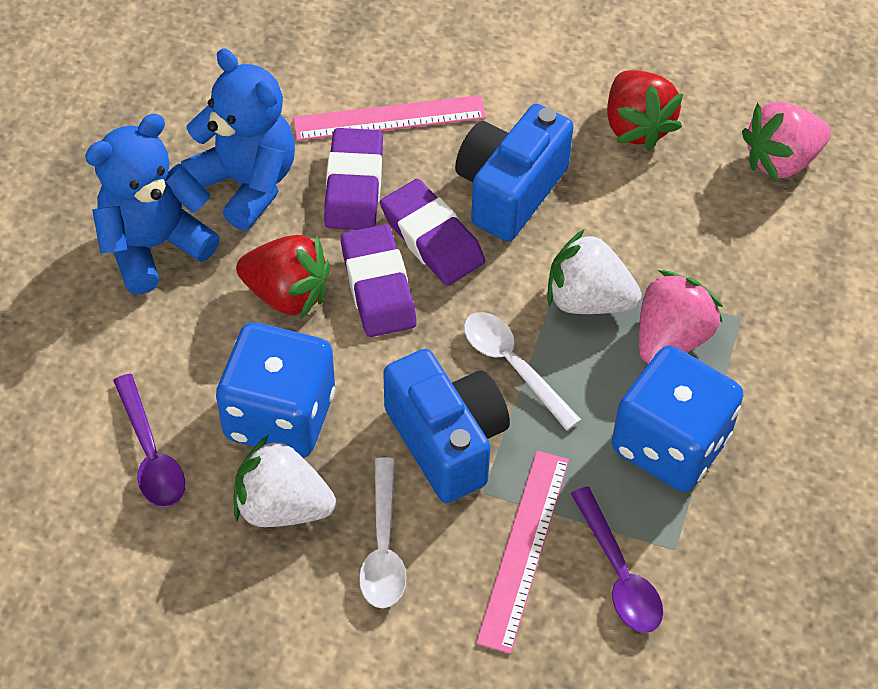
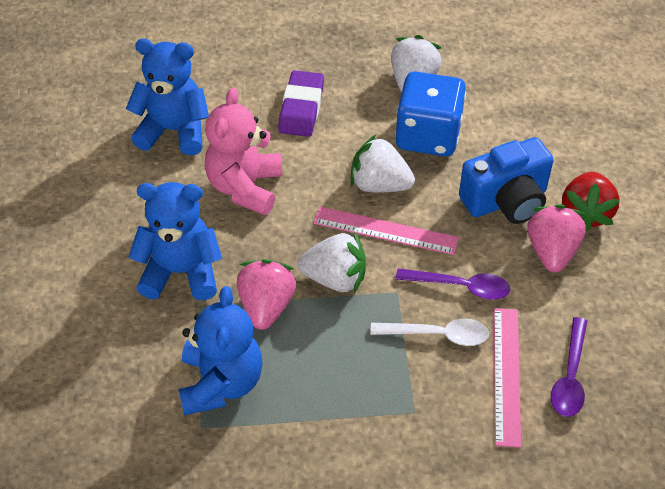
blue camera: 2 -> 1
blue dice: 2 -> 1
blue teddy bear: 2 -> 3
pink teddy bear: 0 -> 1
purple eraser: 3 -> 1
red strawberry: 2 -> 1
white spoon: 2 -> 1
white strawberry: 2 -> 3

